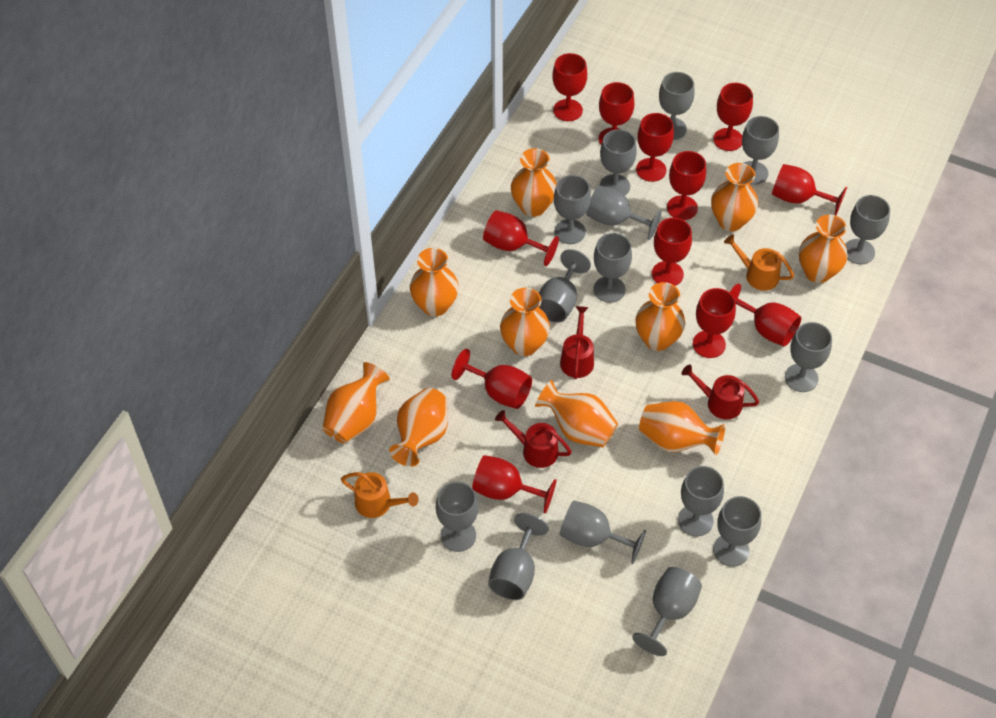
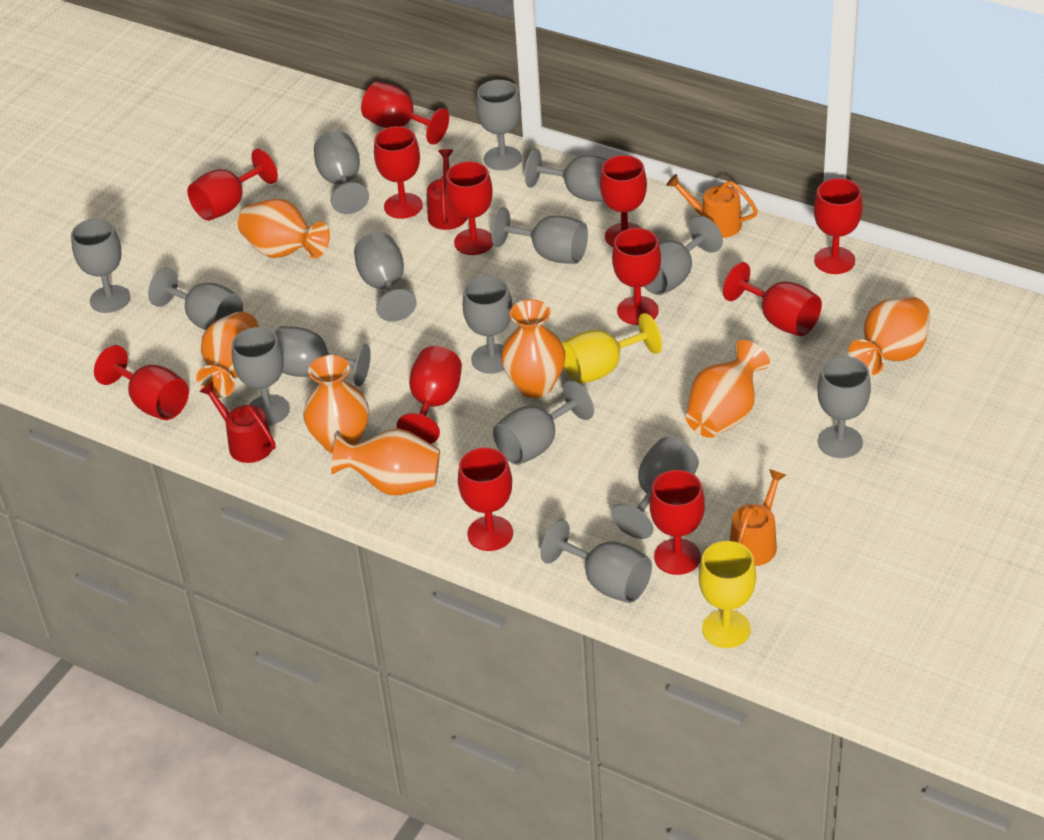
orange vase: 10 -> 7
red watering can: 3 -> 2
yellow goblet: 0 -> 2

